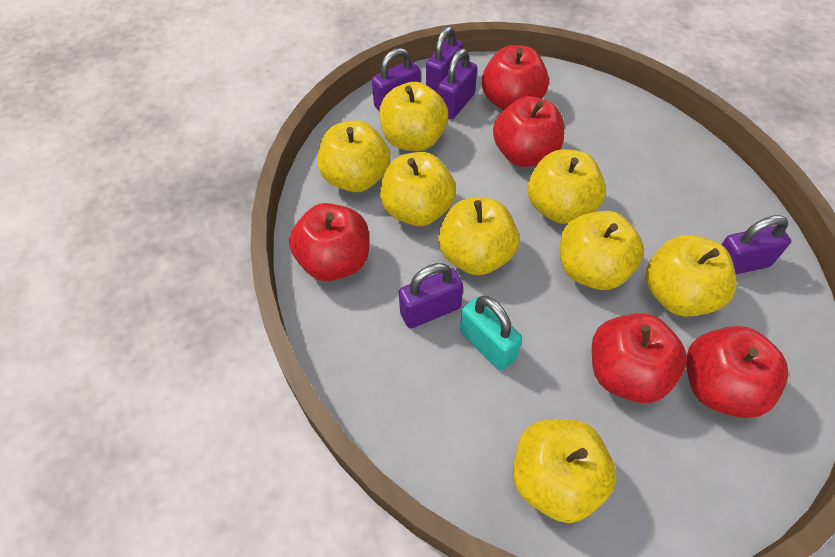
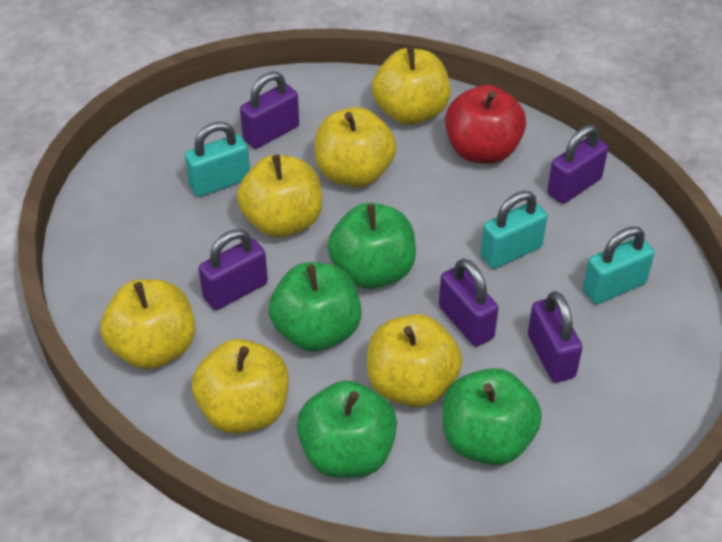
green apple: 0 -> 4
red apple: 5 -> 1
turquoise padlock: 1 -> 3
yellow apple: 8 -> 6

